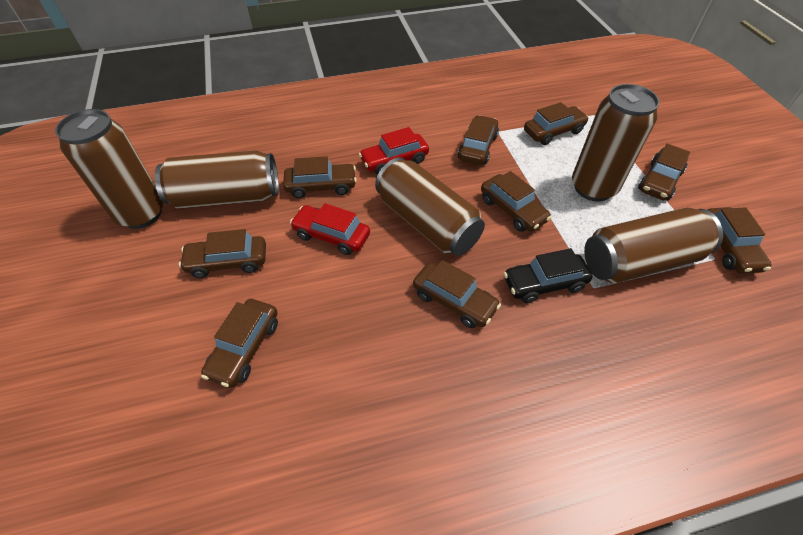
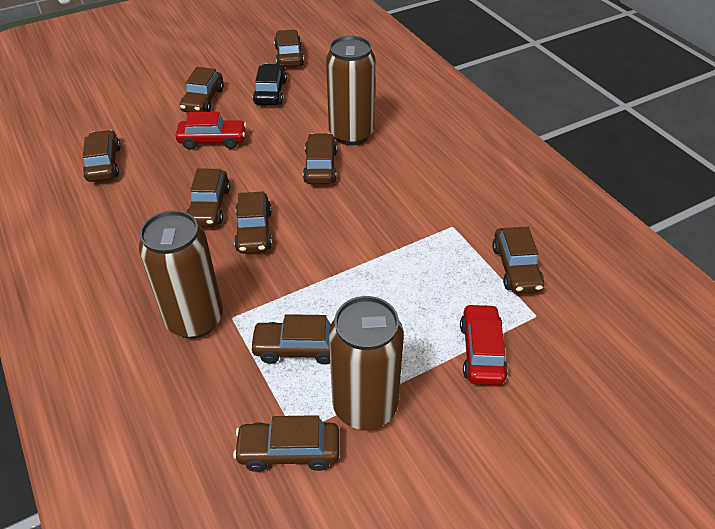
brown can: 5 -> 3

